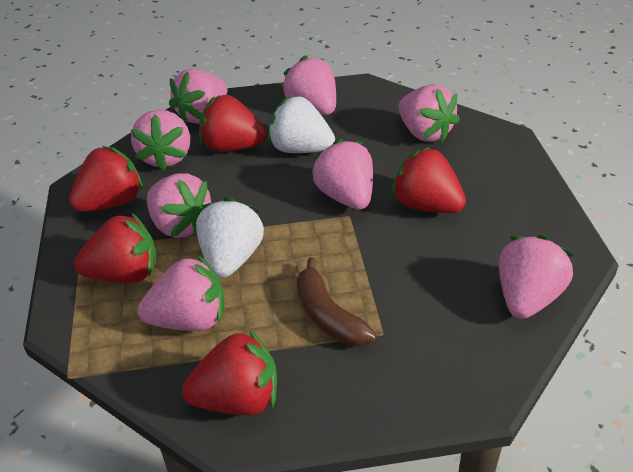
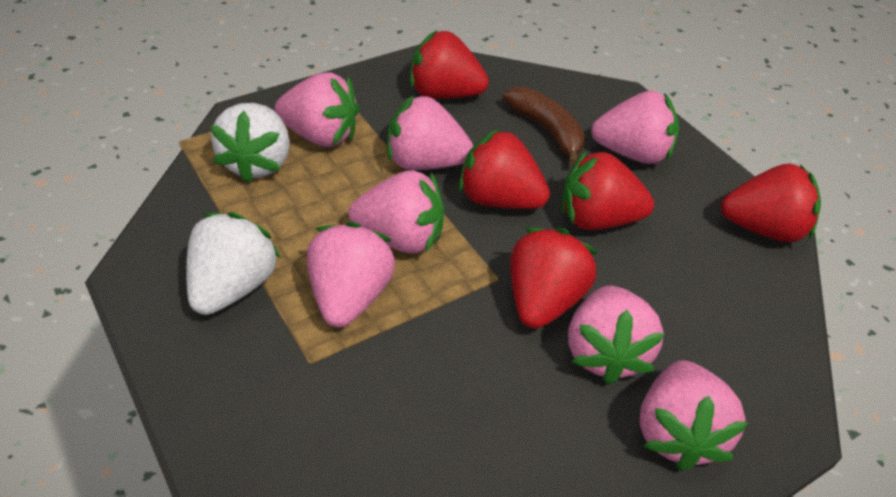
pink strawberry: 8 -> 7

